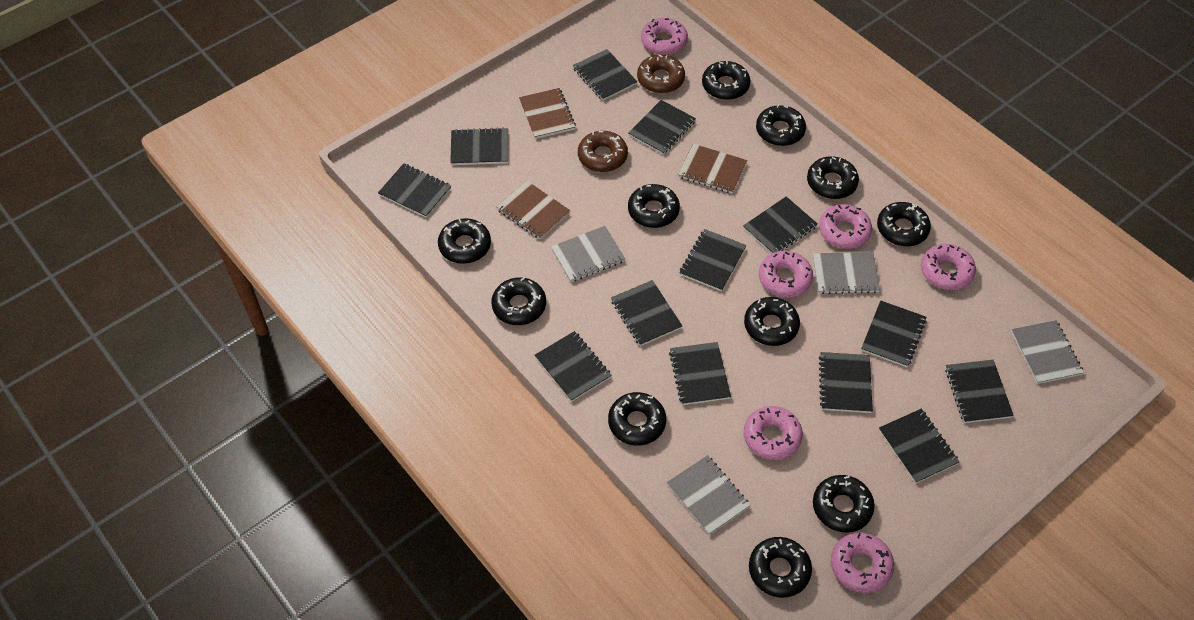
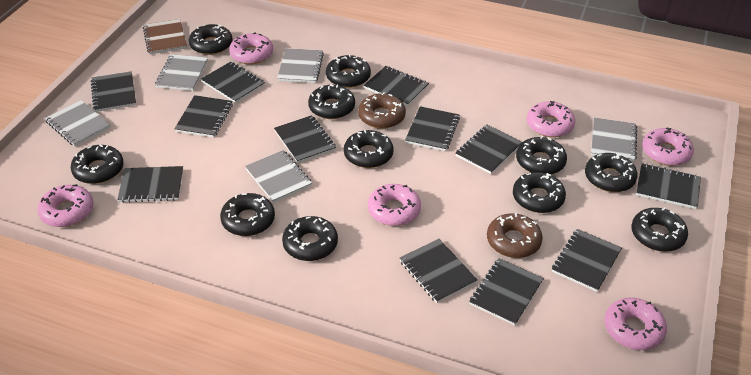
black notebook: 13 -> 12
brown notebook: 3 -> 1
grey notebook: 4 -> 5

